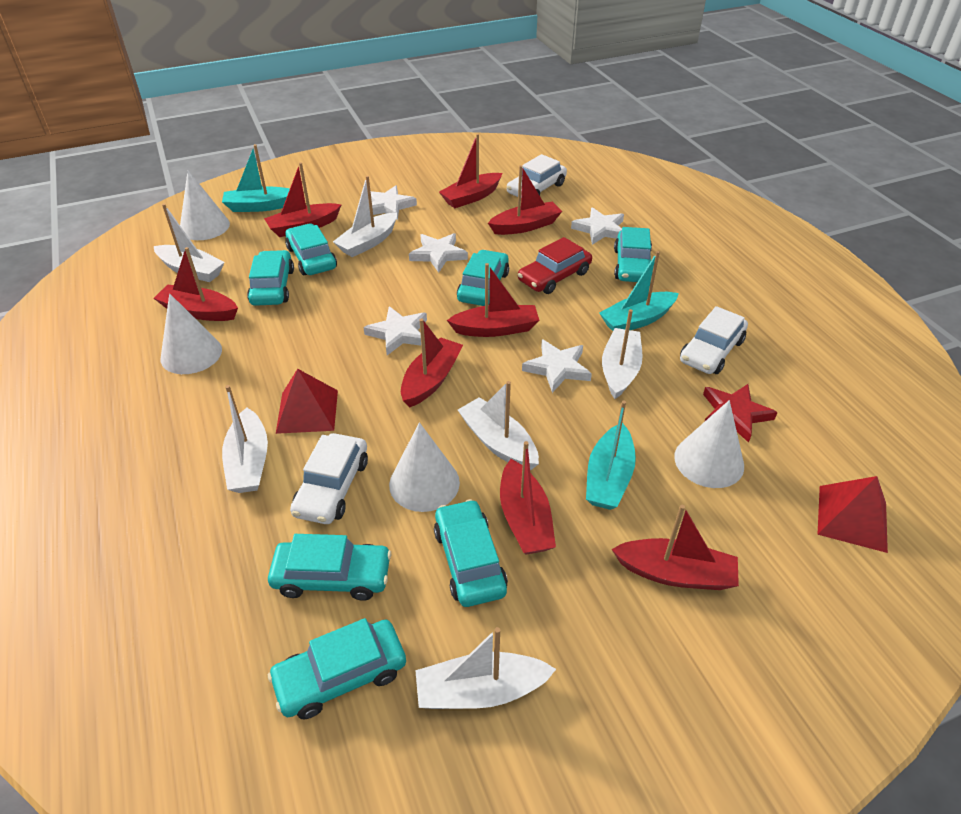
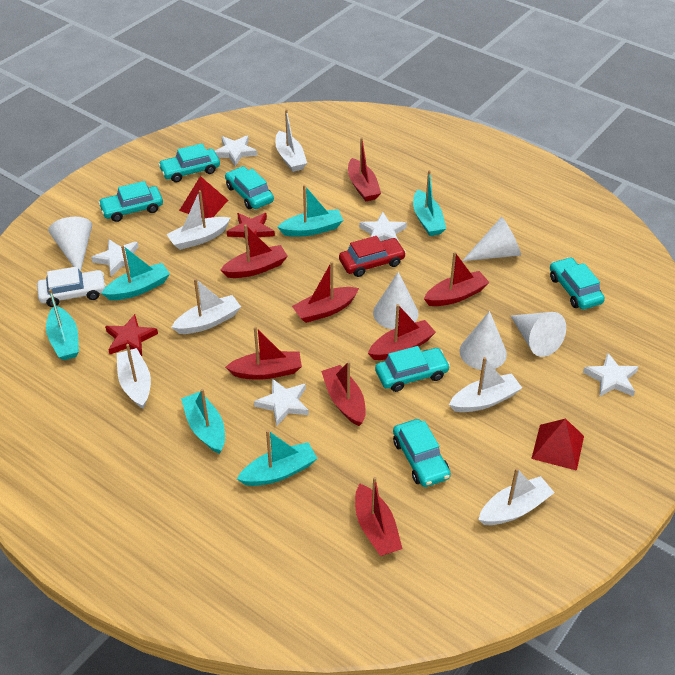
red star: 1 -> 2
turquoise boat: 3 -> 6
turquoise car: 7 -> 6
white car: 3 -> 1
white cone: 4 -> 5

